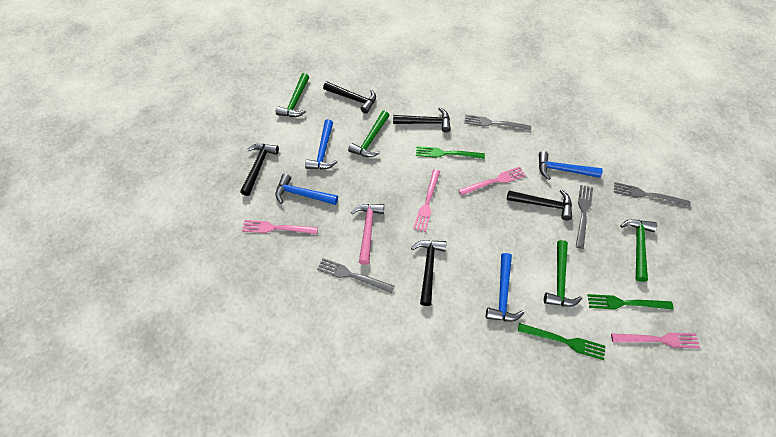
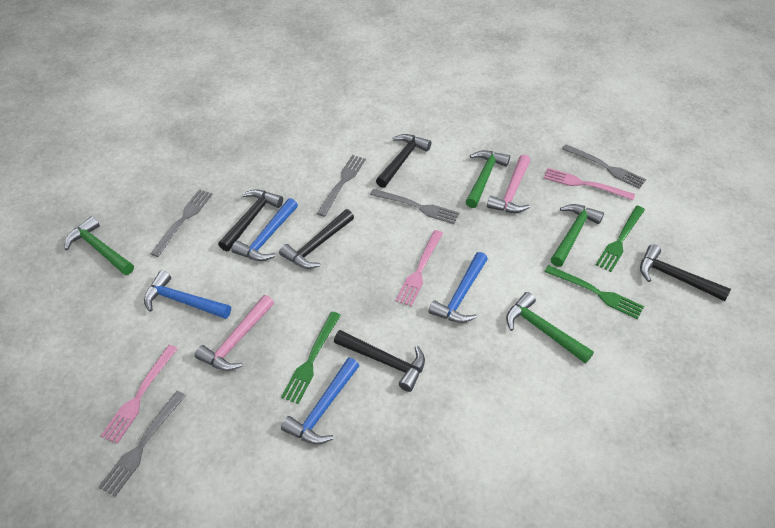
grey fork: 4 -> 5
pink fork: 4 -> 3
pink hammer: 1 -> 2

